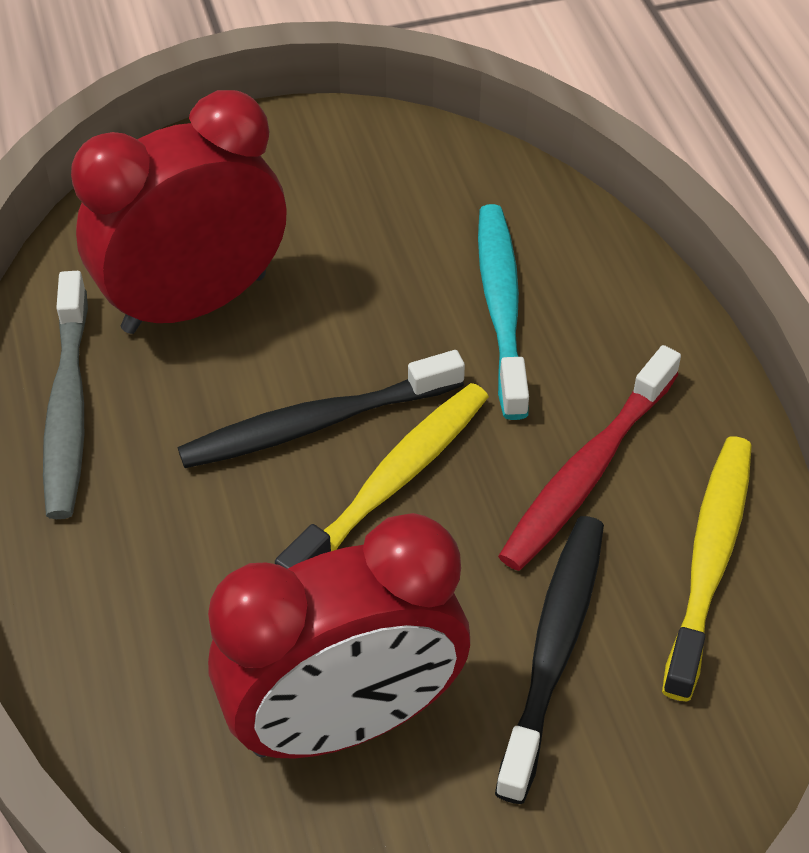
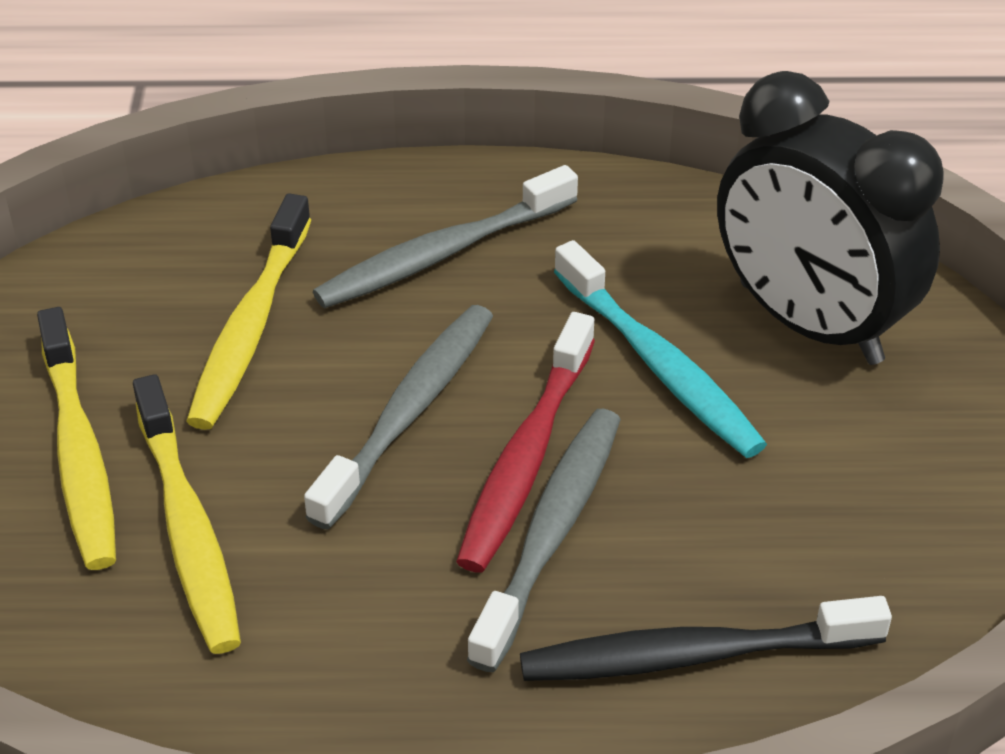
black clock: 0 -> 1
black toothbrush: 2 -> 1
grey toothbrush: 1 -> 3
red clock: 2 -> 0
yellow toothbrush: 2 -> 3

